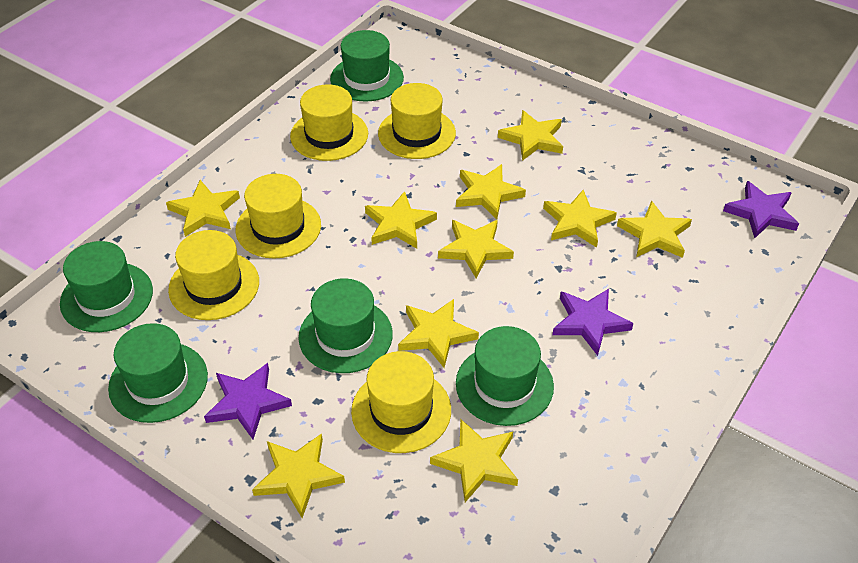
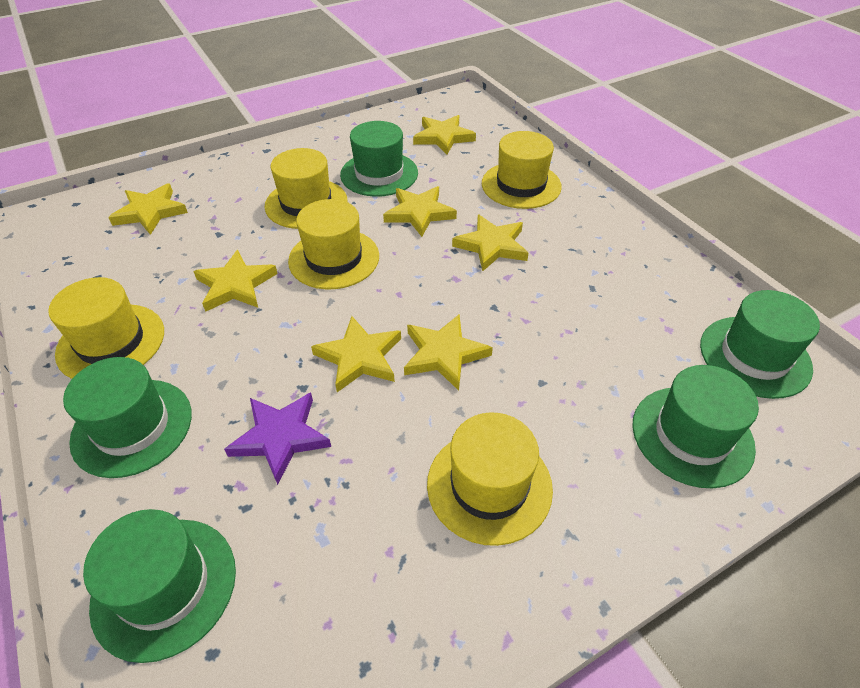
purple star: 3 -> 1
yellow star: 10 -> 7

